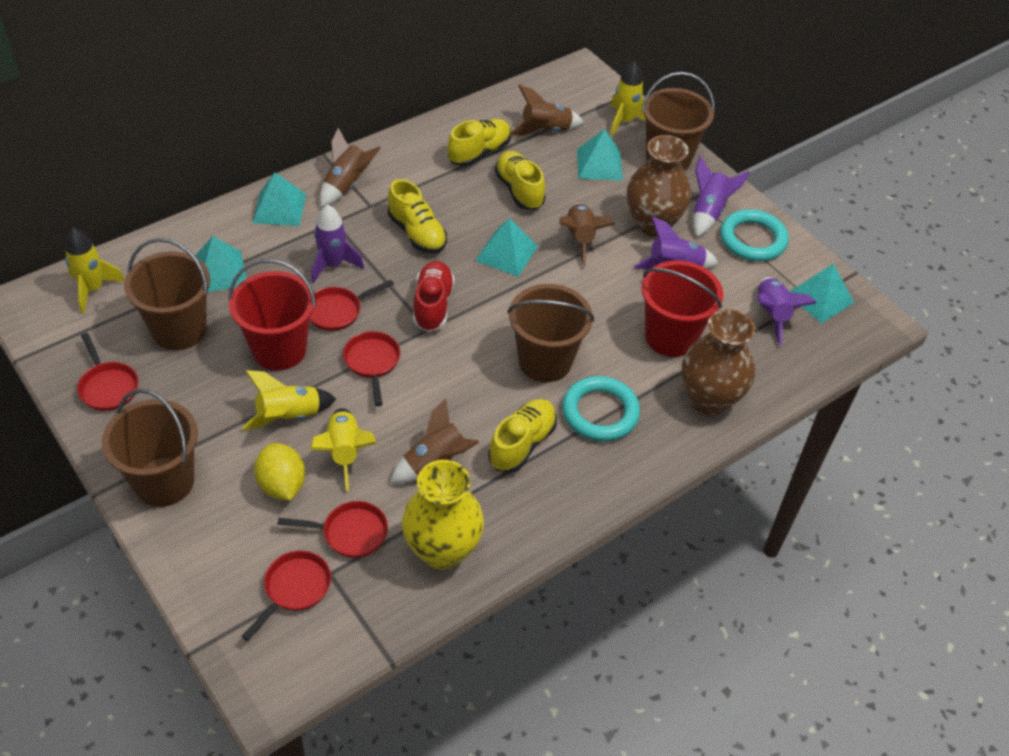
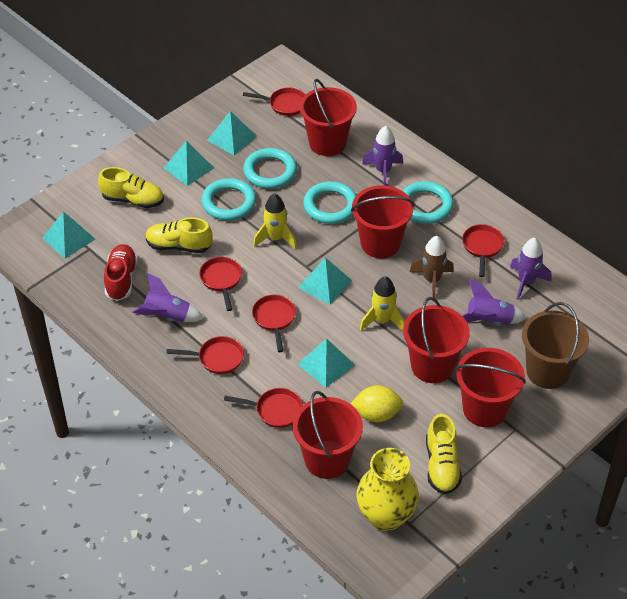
brown bucket: 4 -> 1
brown rocket: 4 -> 1
brown vase: 2 -> 0
red bucket: 2 -> 5
red pan: 5 -> 6
turquoise ring: 2 -> 4
yellow rocket: 4 -> 2
yellow shoe: 4 -> 3

